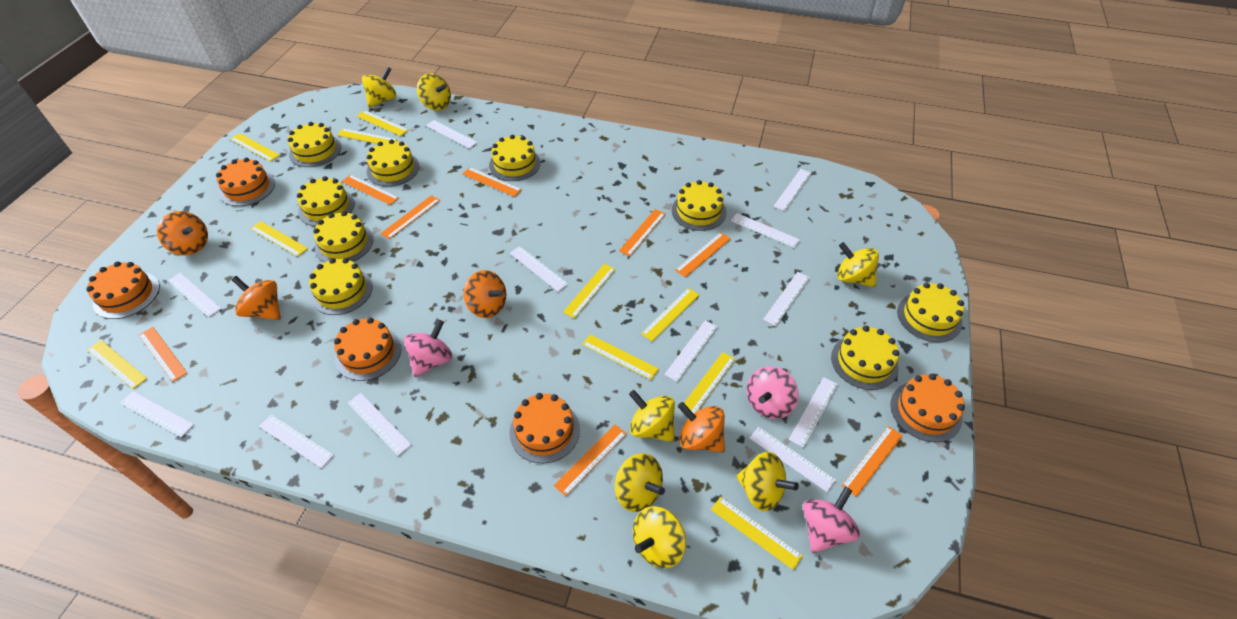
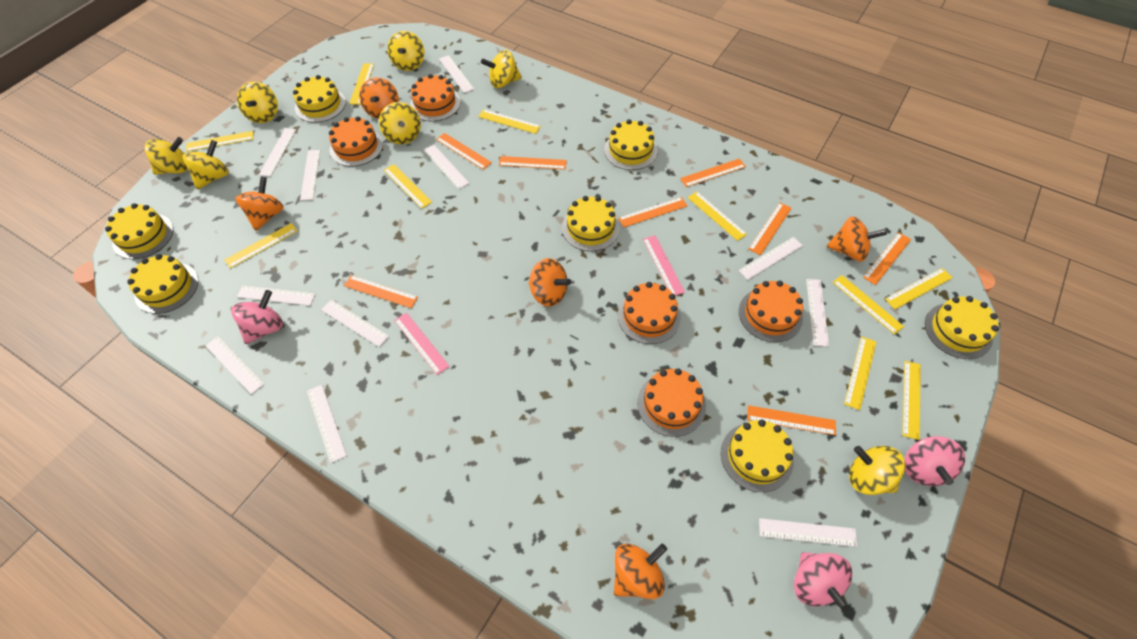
orange spinning top: 4 -> 5
pink ruler: 0 -> 2
white ruler: 12 -> 11
yellow cake: 9 -> 7

